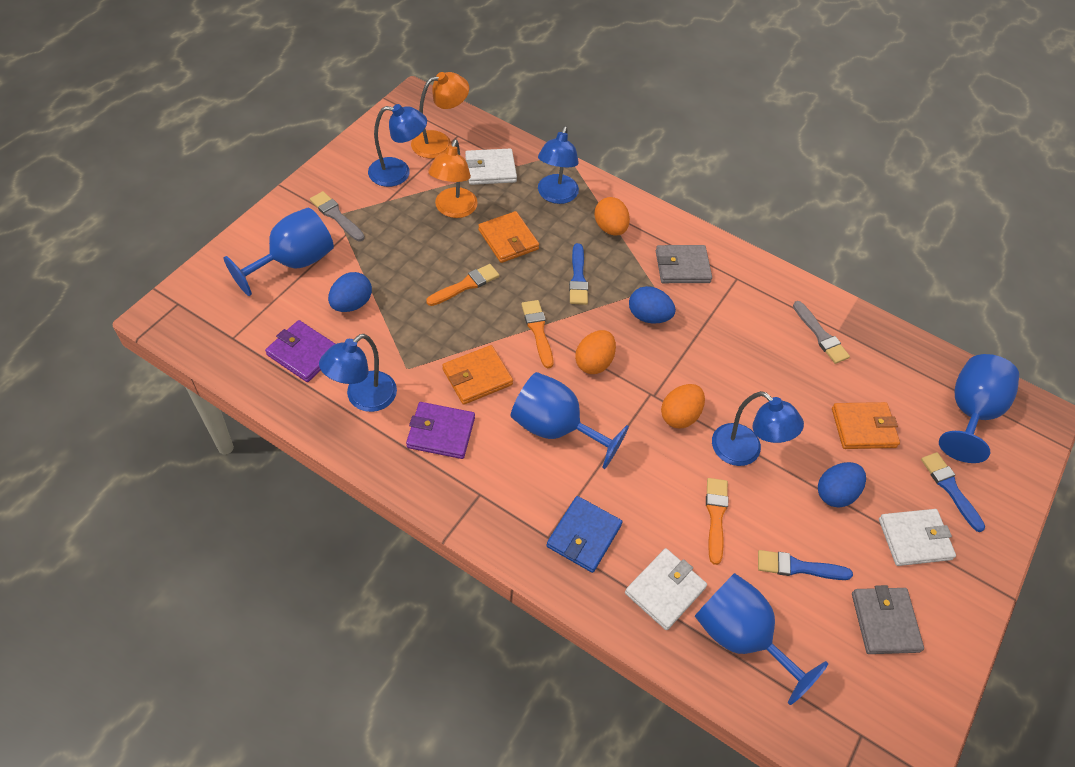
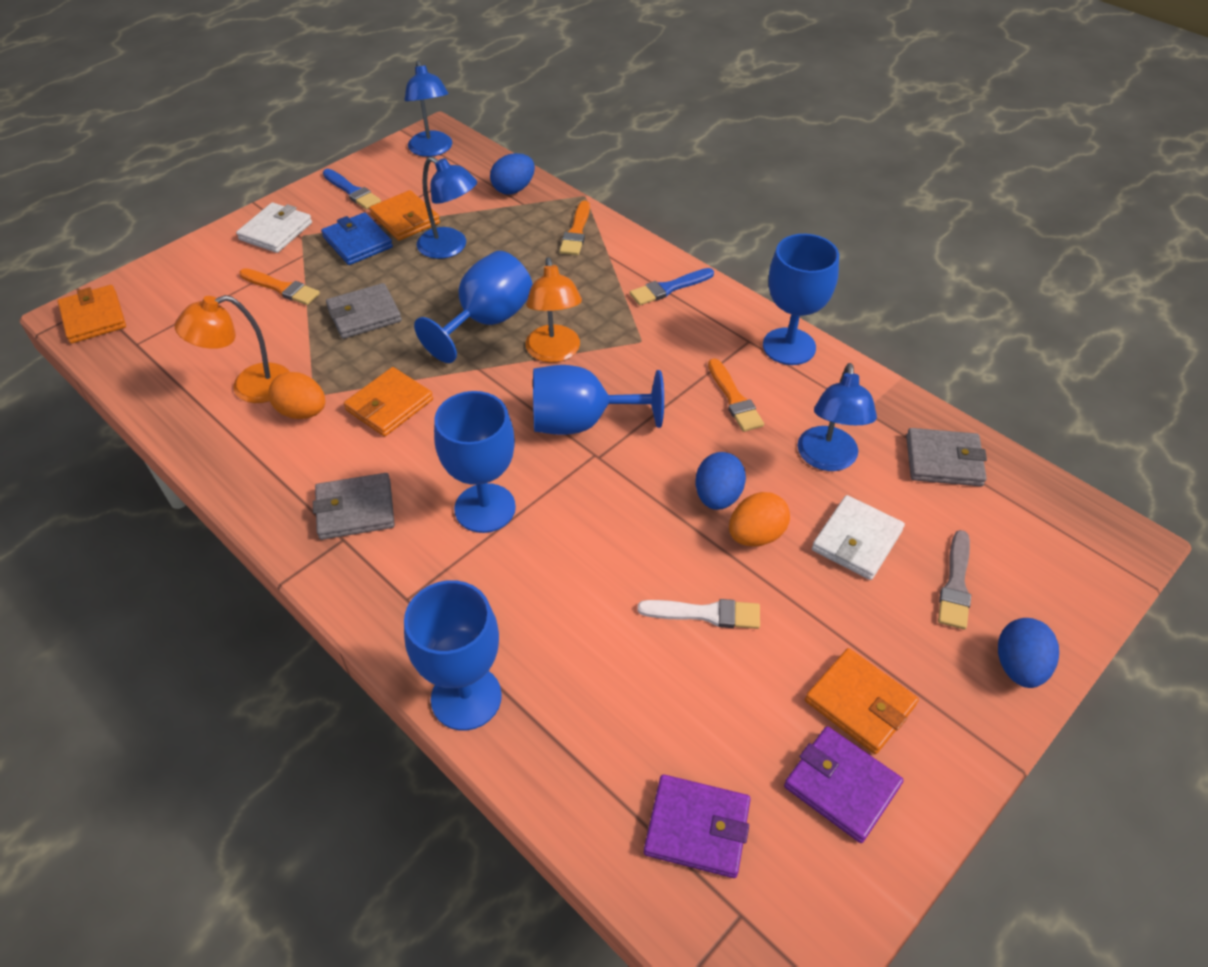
blue brush: 3 -> 2
blue goblet: 4 -> 5
blue lamp: 4 -> 3
grey brush: 2 -> 1
grey wallet: 2 -> 3
orange egg: 3 -> 2
orange wallet: 3 -> 4
white brush: 0 -> 1
white wallet: 3 -> 2

